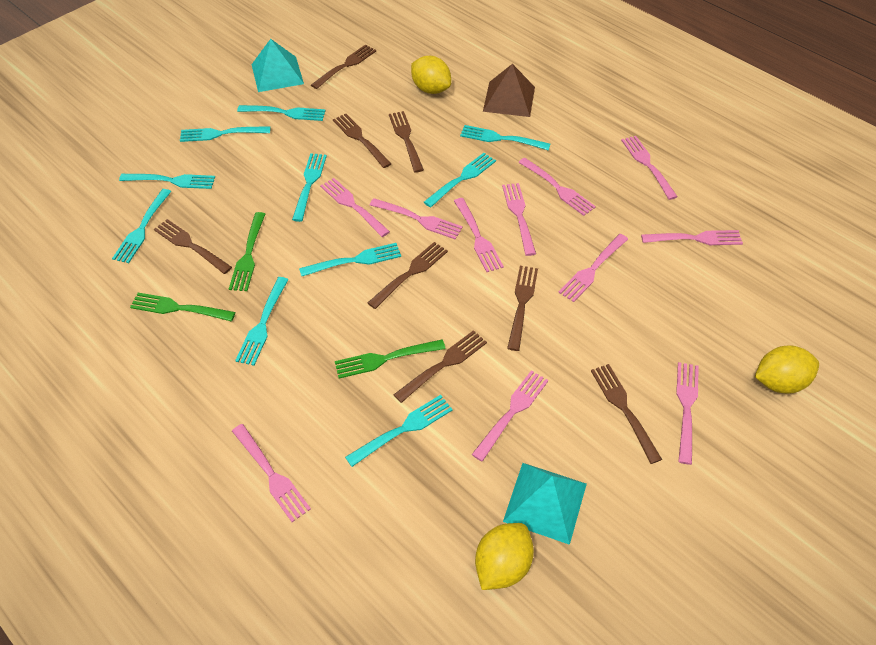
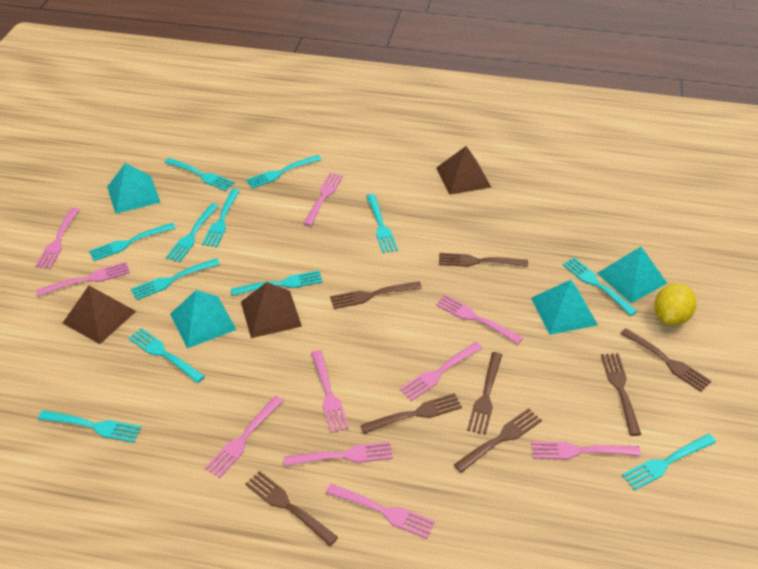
brown pyramid: 1 -> 3
green fork: 3 -> 0
pink fork: 11 -> 10
turquoise fork: 10 -> 12
turquoise pyramid: 2 -> 4
yellow lemon: 3 -> 1

